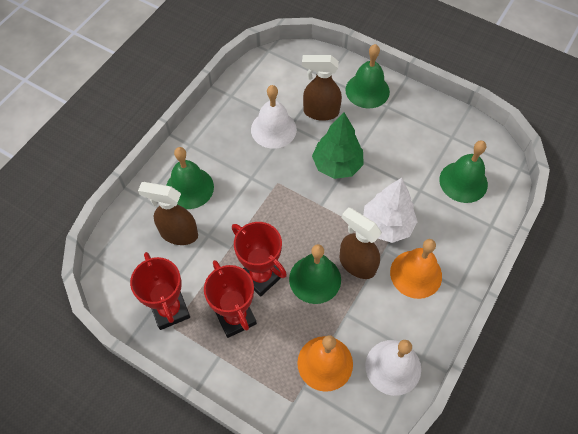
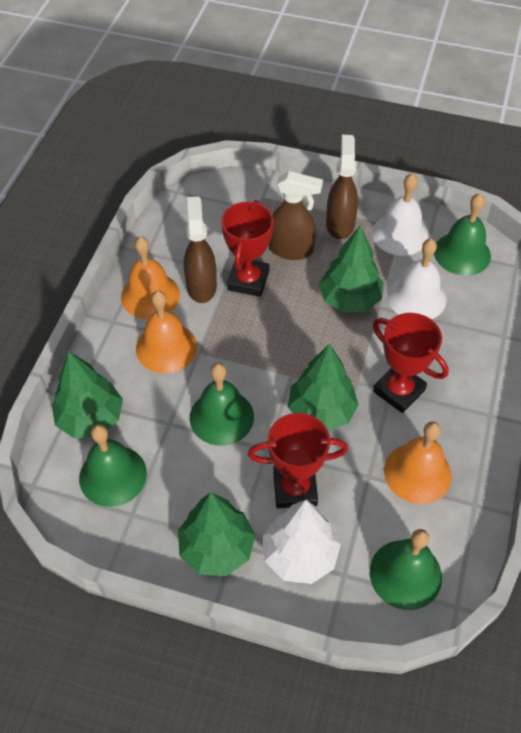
green tree: 1 -> 4
orange bell: 2 -> 3

